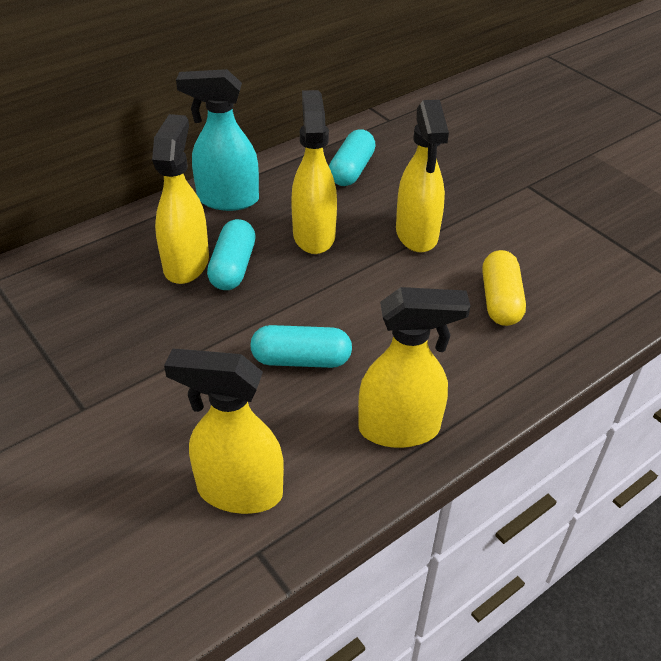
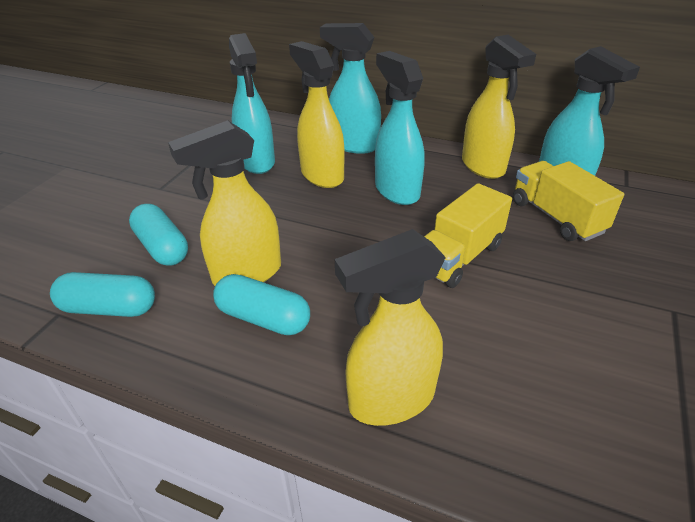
turquoise spray bottle: 1 -> 4
yellow capsule: 1 -> 0
yellow spray bottle: 5 -> 4
yellow truck: 0 -> 2

